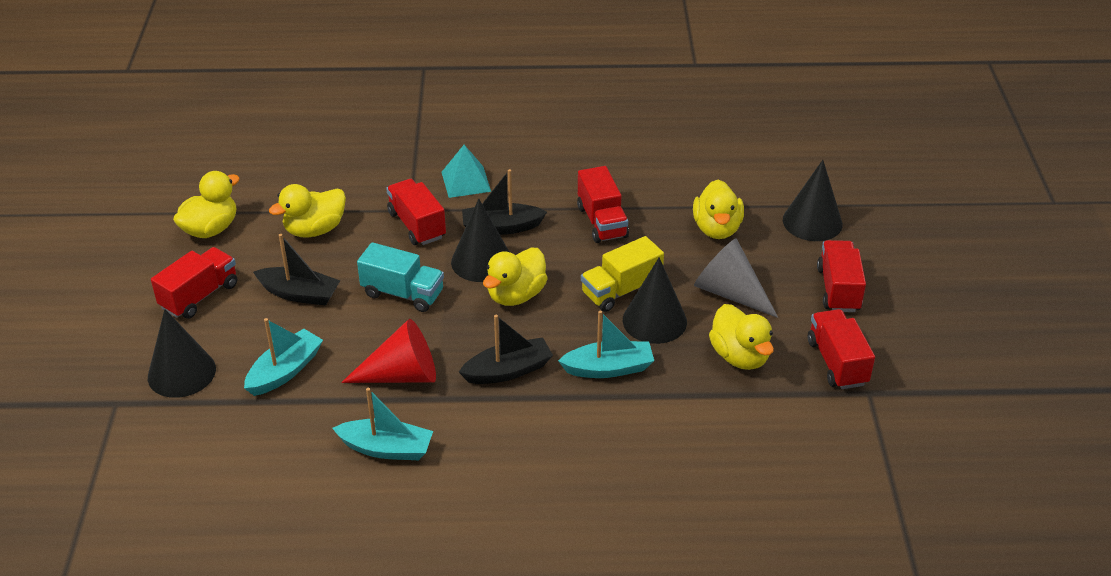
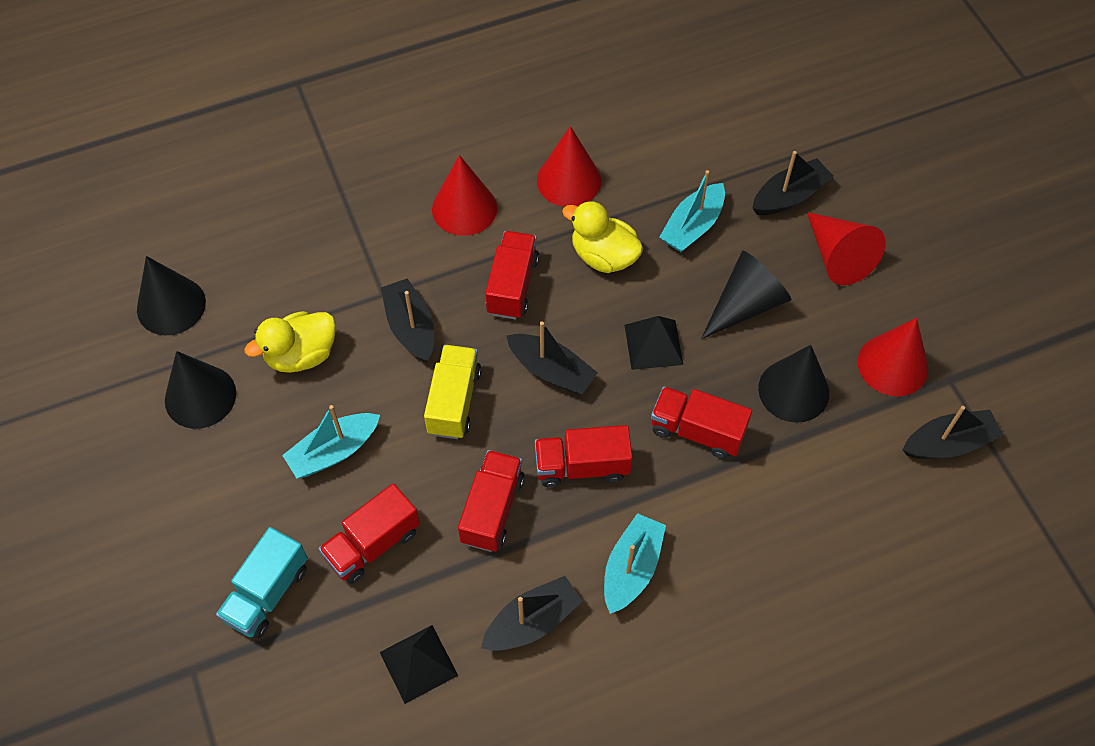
black boat: 3 -> 5
black pyramid: 0 -> 2
grey cone: 1 -> 0
red cone: 1 -> 4
turquoise pyramid: 1 -> 0
yellow duck: 5 -> 2

